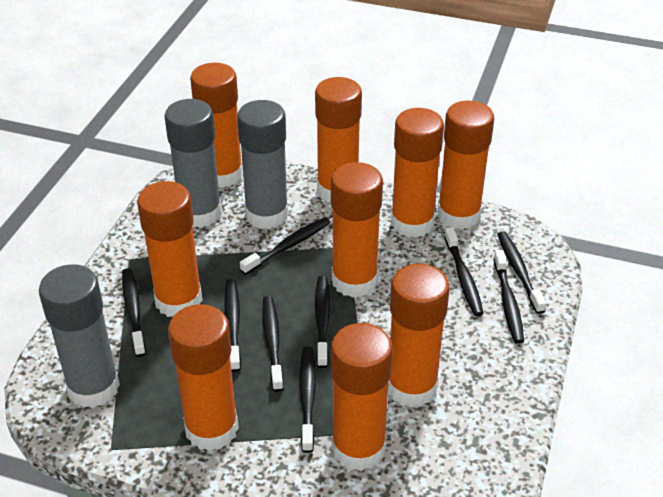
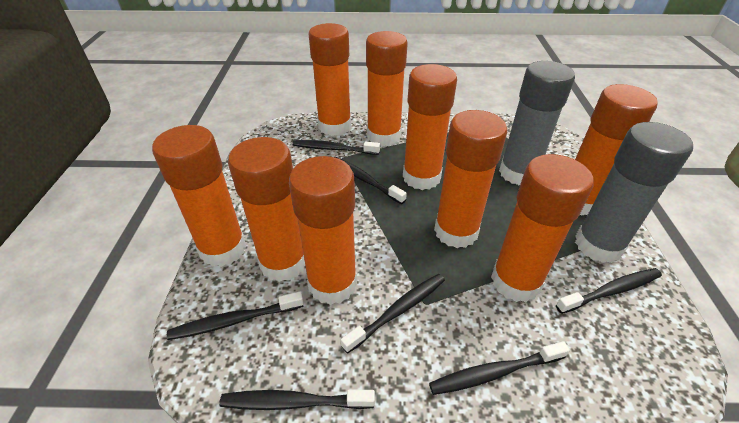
black toothbrush: 9 -> 7
grey glue stick: 3 -> 2

